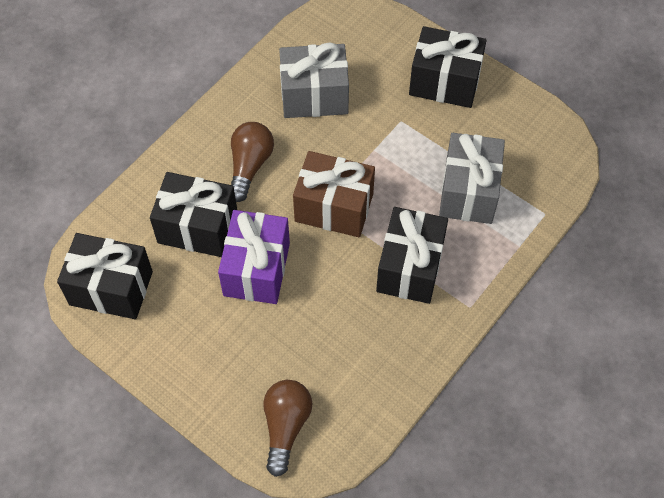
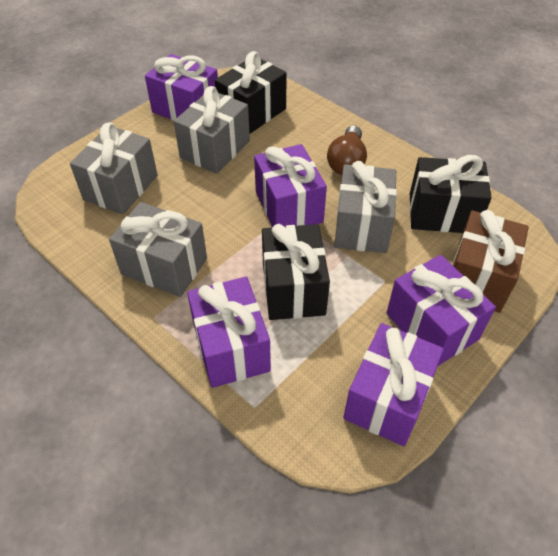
black gift: 4 -> 3
brown light bulb: 2 -> 1
grey gift: 2 -> 4
purple gift: 1 -> 5

